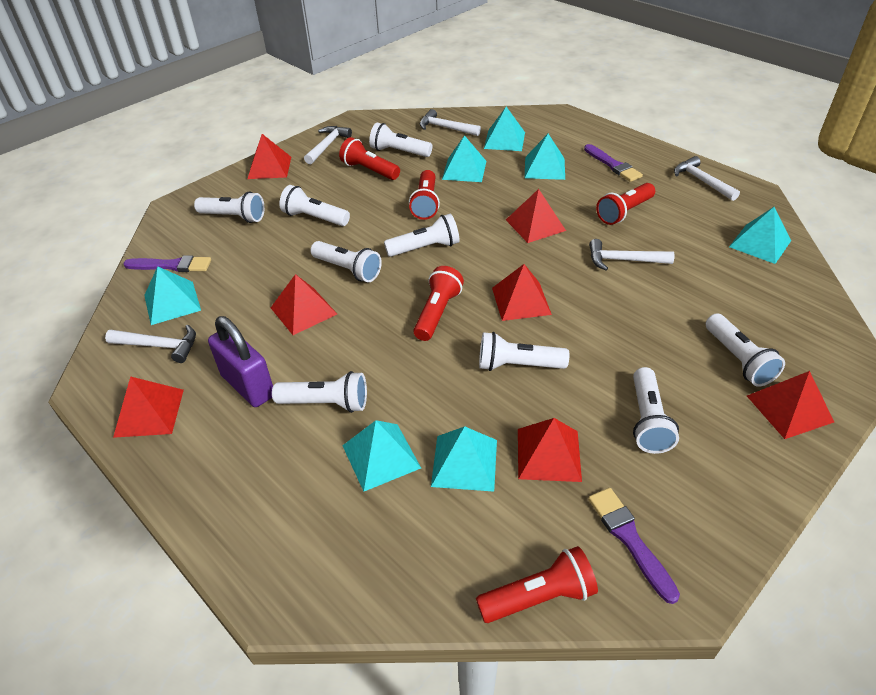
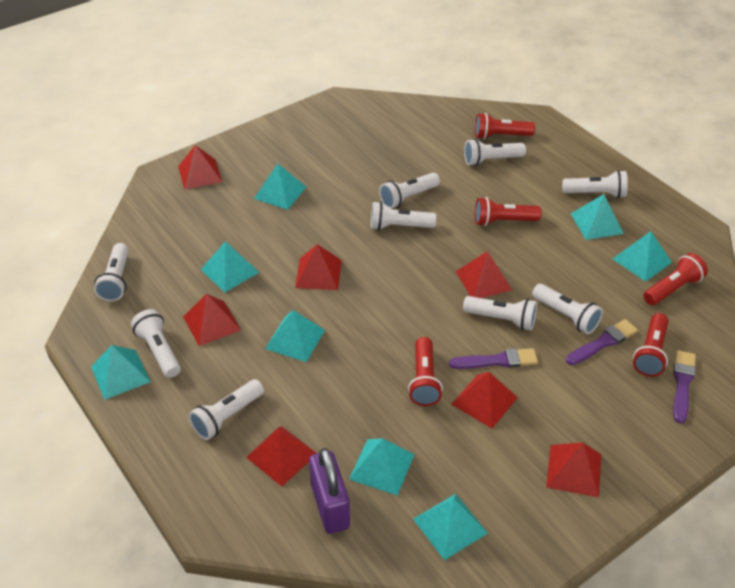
turquoise pyramid: 7 -> 8
white hammer: 5 -> 0

